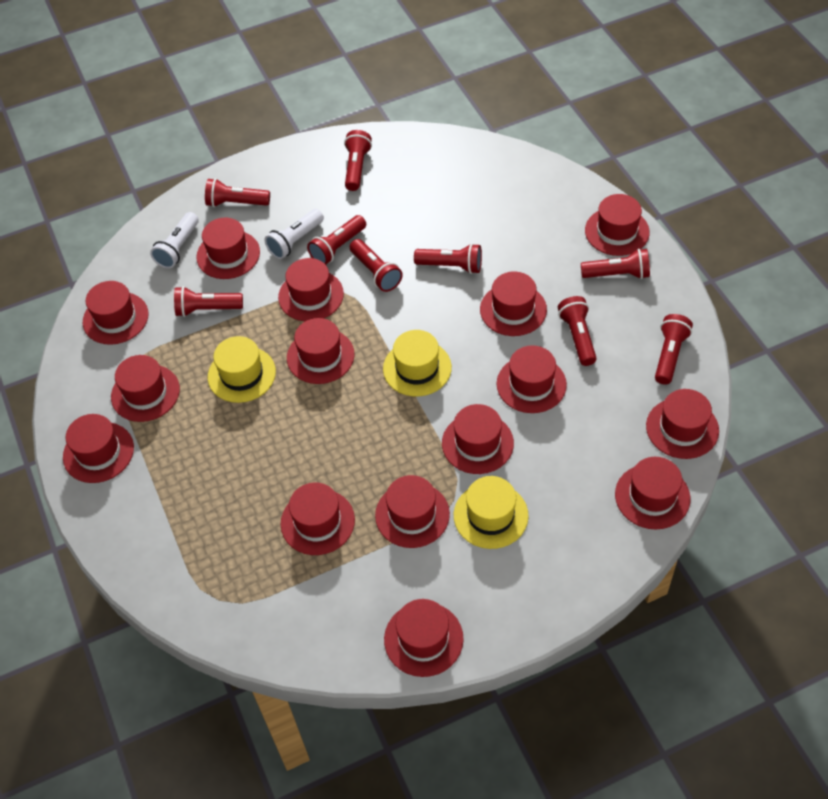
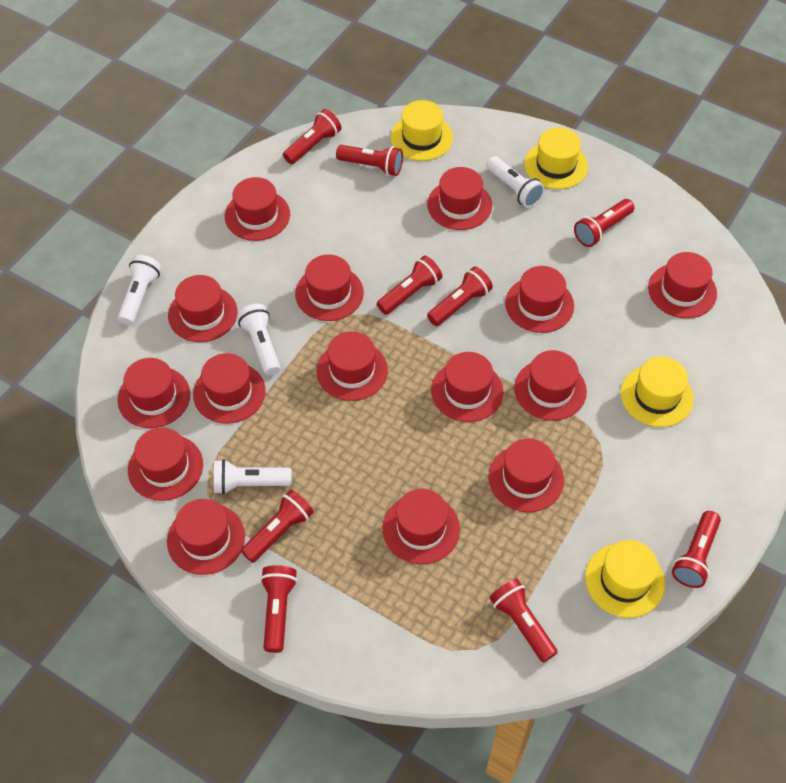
white flashlight: 2 -> 4
yellow hat: 3 -> 4

